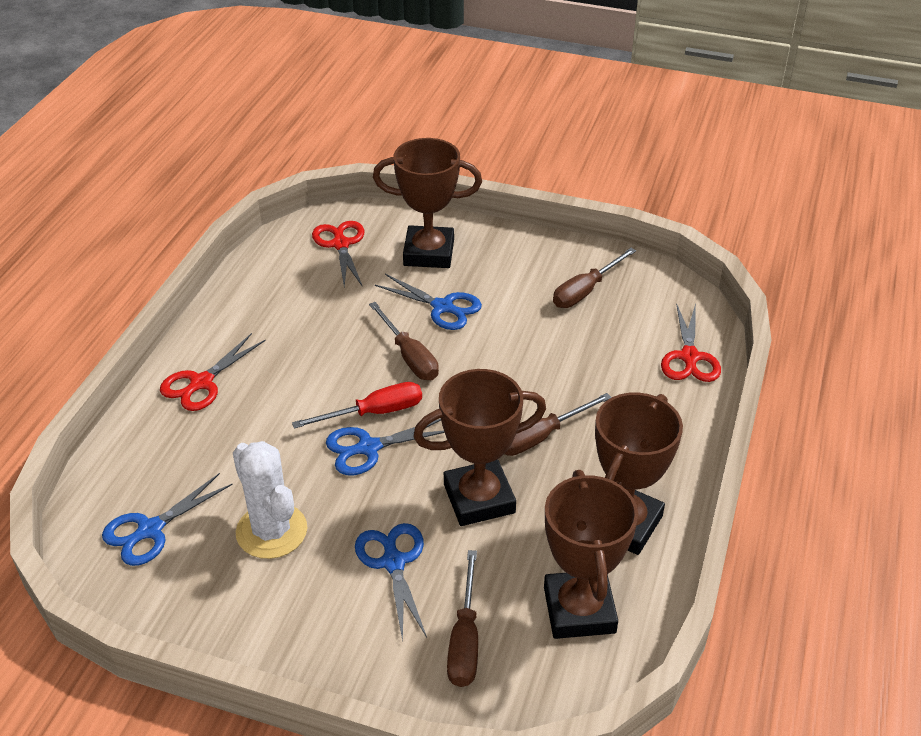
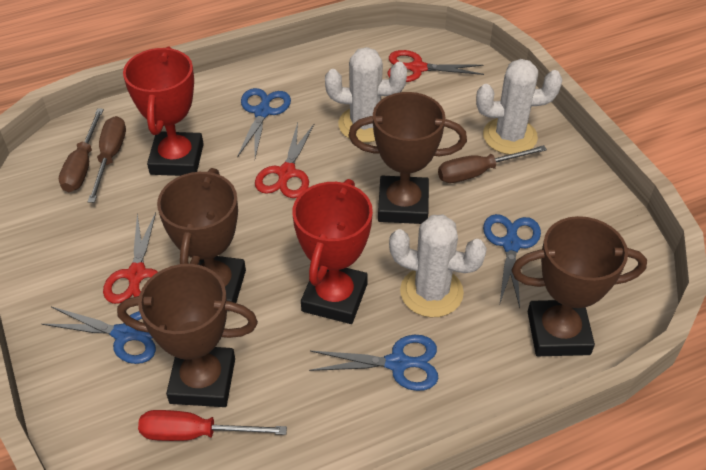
brown screwdriver: 4 -> 3
red trophy: 0 -> 2
white cactus: 1 -> 3

